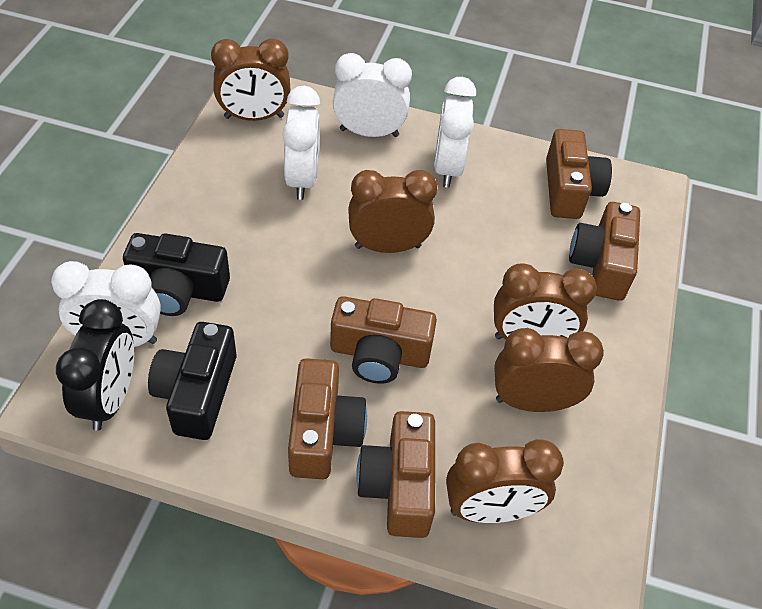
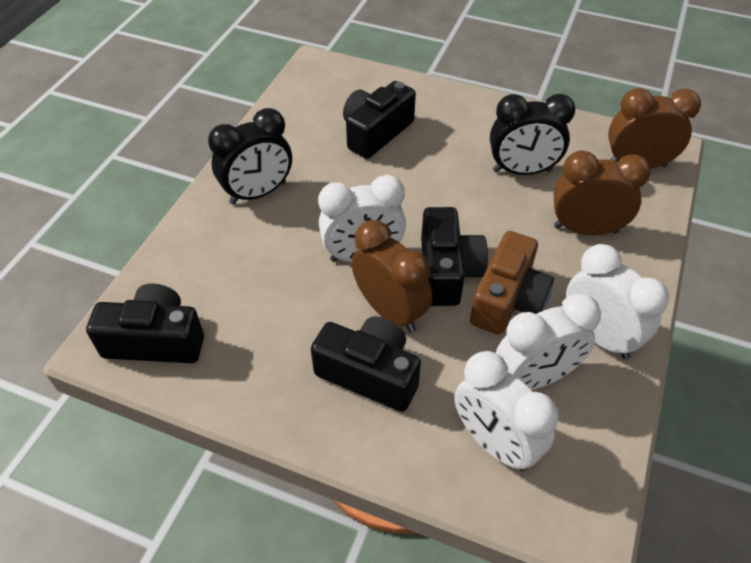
black camera: 2 -> 4
black clock: 1 -> 2
brown camera: 5 -> 1
brown clock: 5 -> 3

